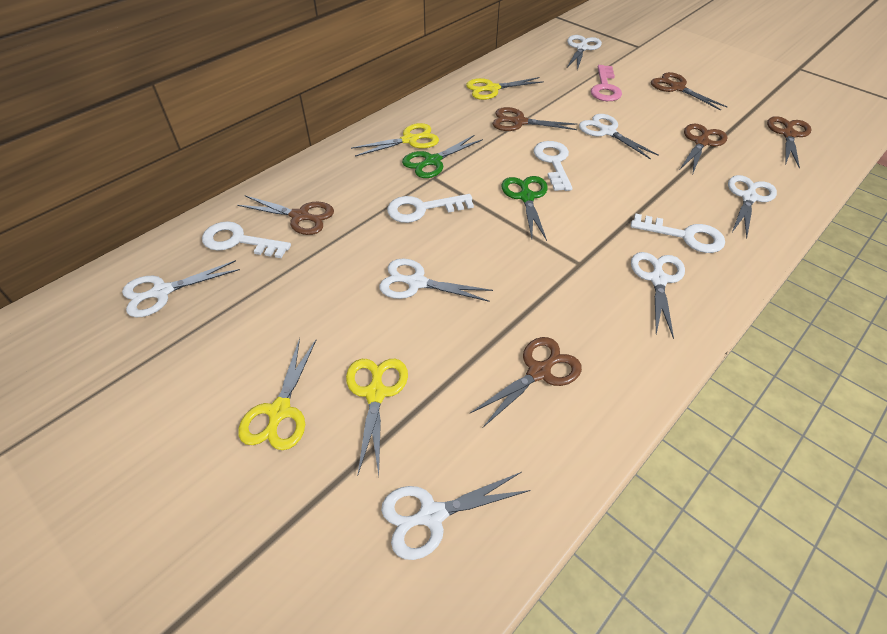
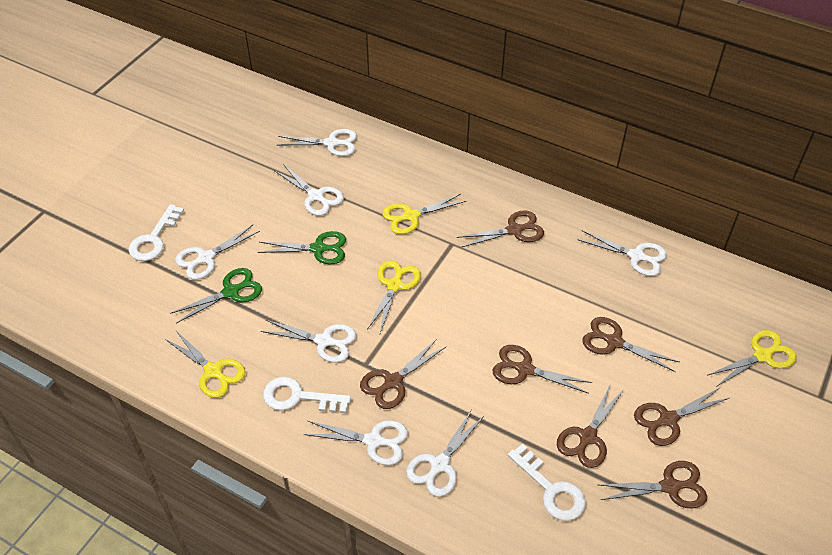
brown scissors: 6 -> 7
pink key: 1 -> 0
white key: 4 -> 3

